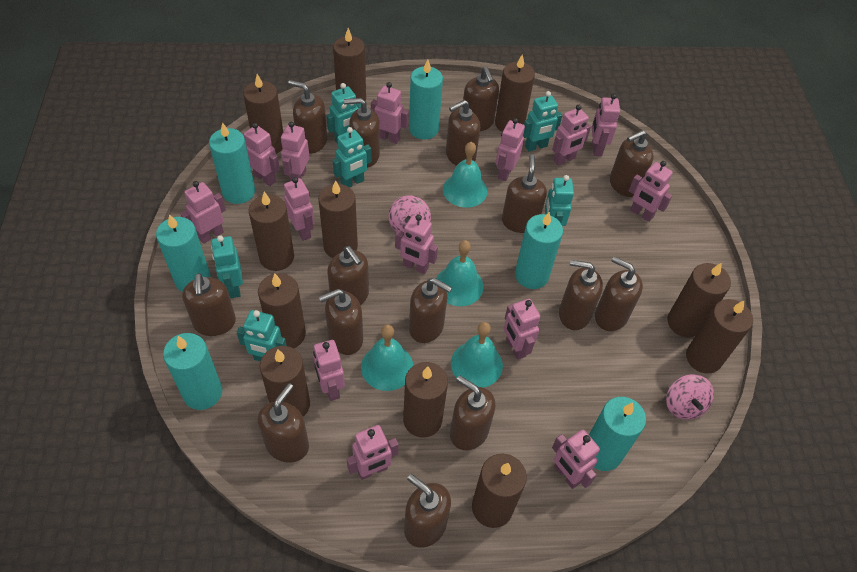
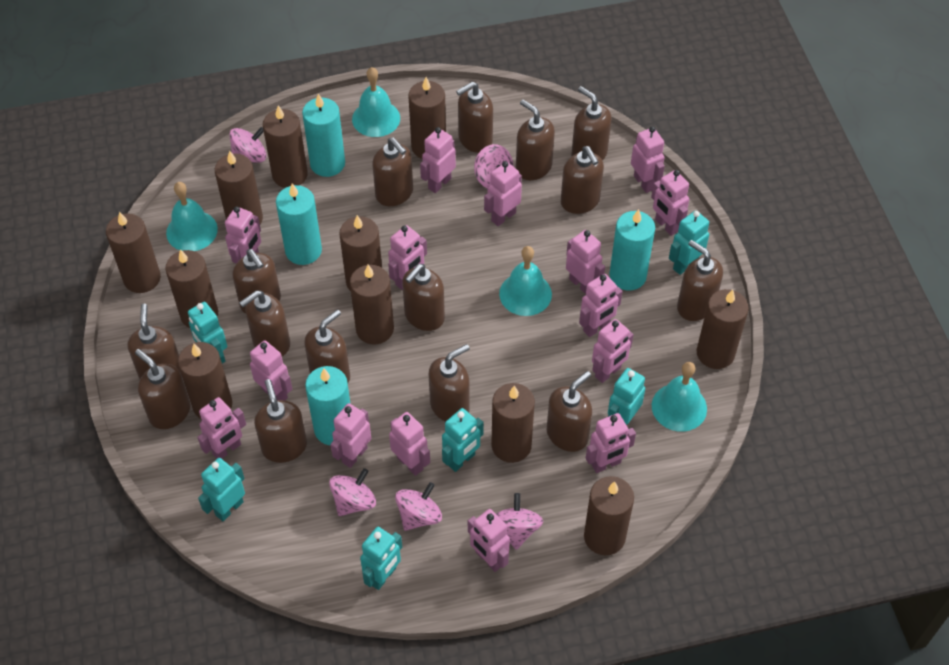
pink robot: 14 -> 15
pink spinning top: 2 -> 5
turquoise candle: 6 -> 4

